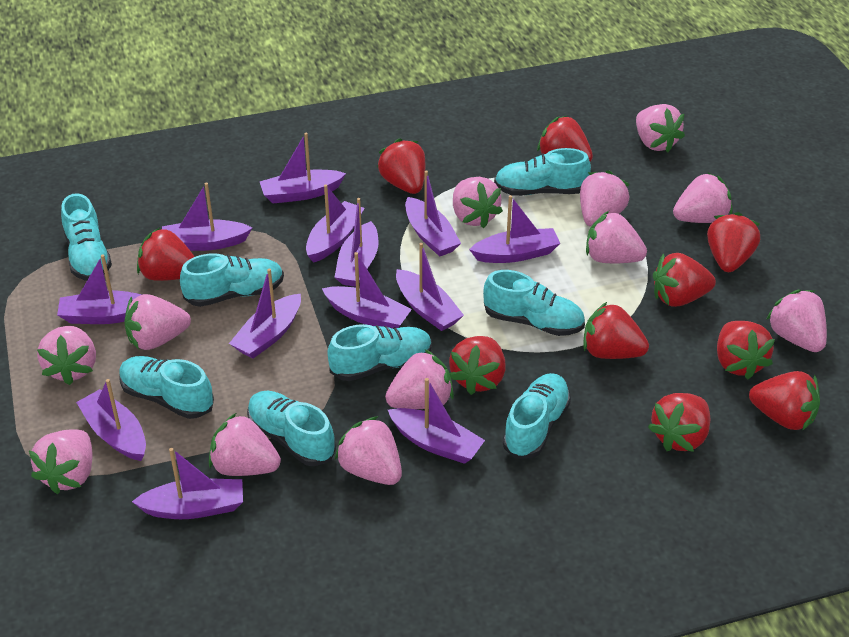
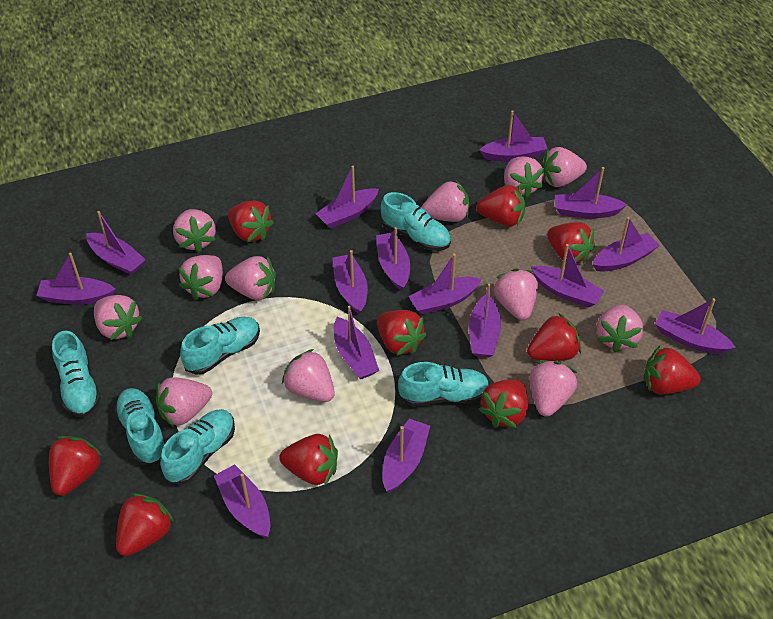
purple boat: 13 -> 15
turquoise shoe: 8 -> 6

